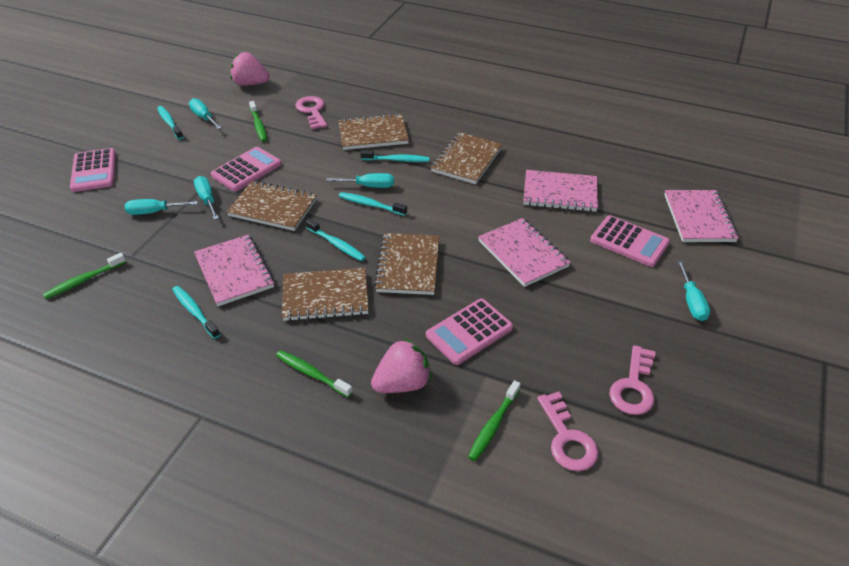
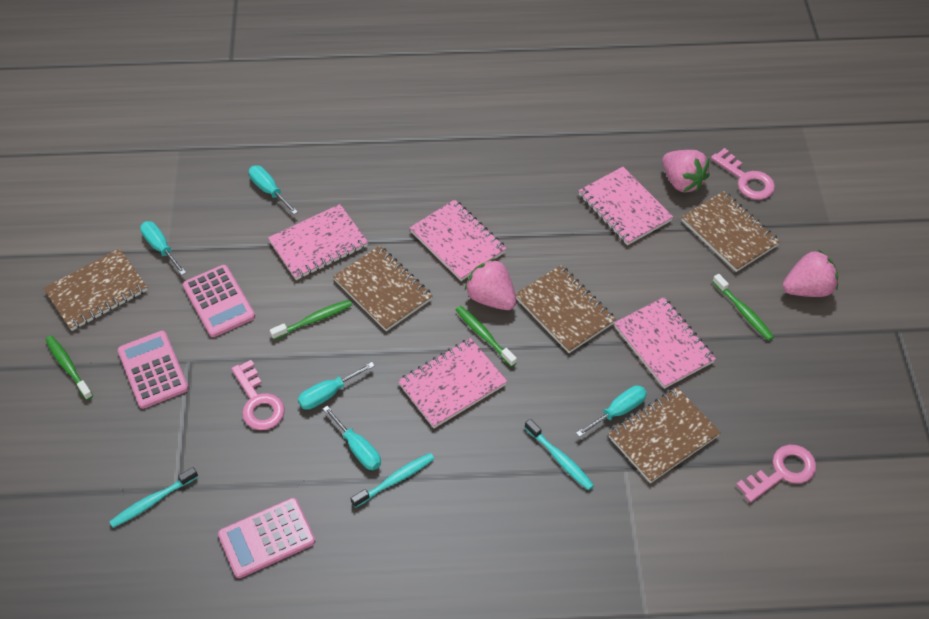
pink calculator: 4 -> 3
pink notebook: 4 -> 5
pink strawberry: 2 -> 3
turquoise toothbrush: 5 -> 3

